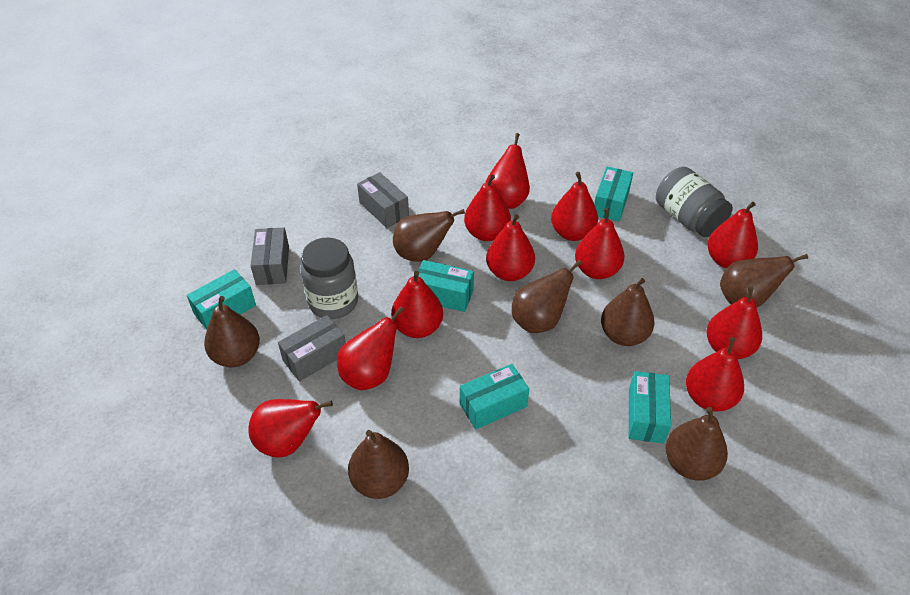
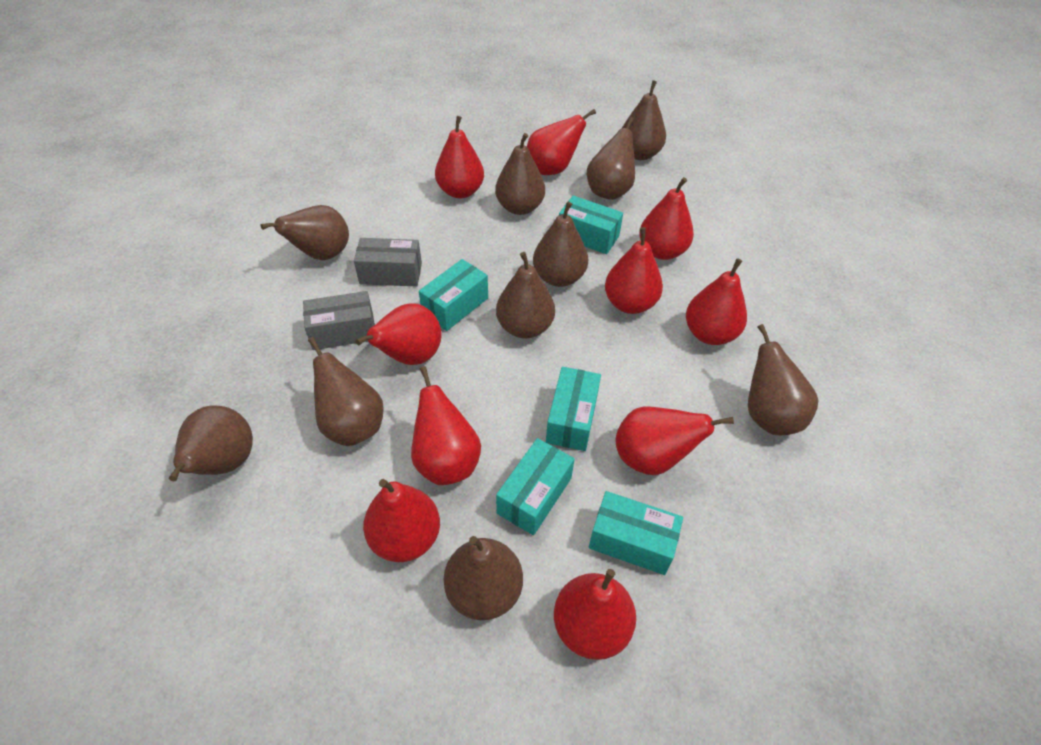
brown pear: 7 -> 10
grey box: 3 -> 2
grey jar: 2 -> 0
red pear: 11 -> 10

